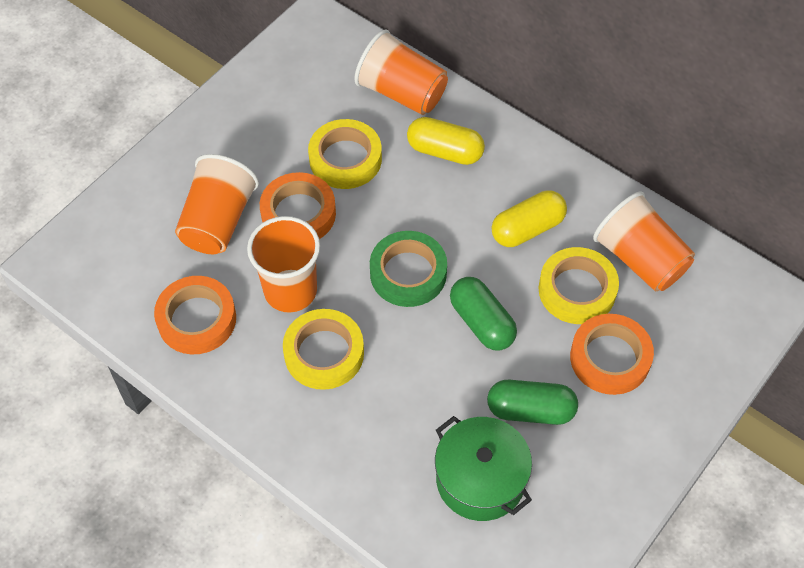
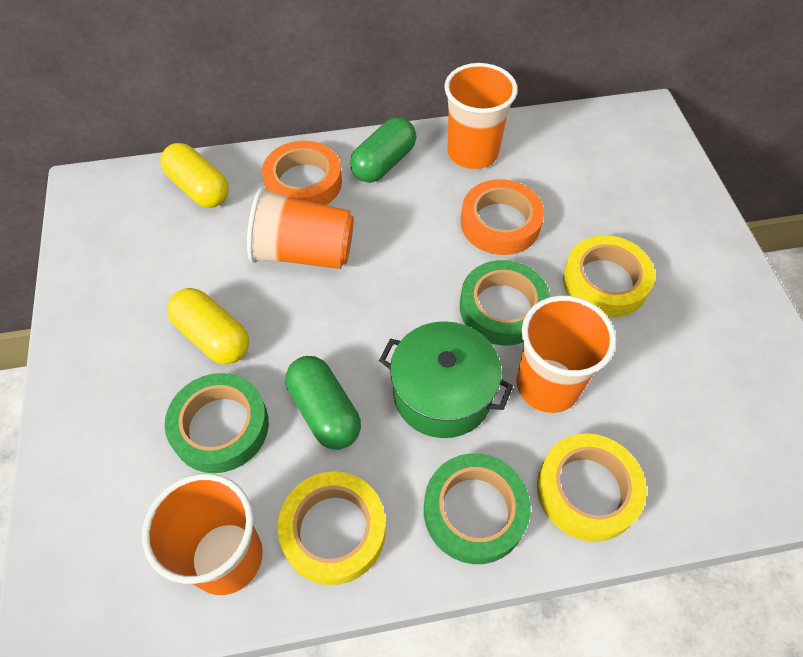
green tape: 1 -> 3
orange tape: 3 -> 2

